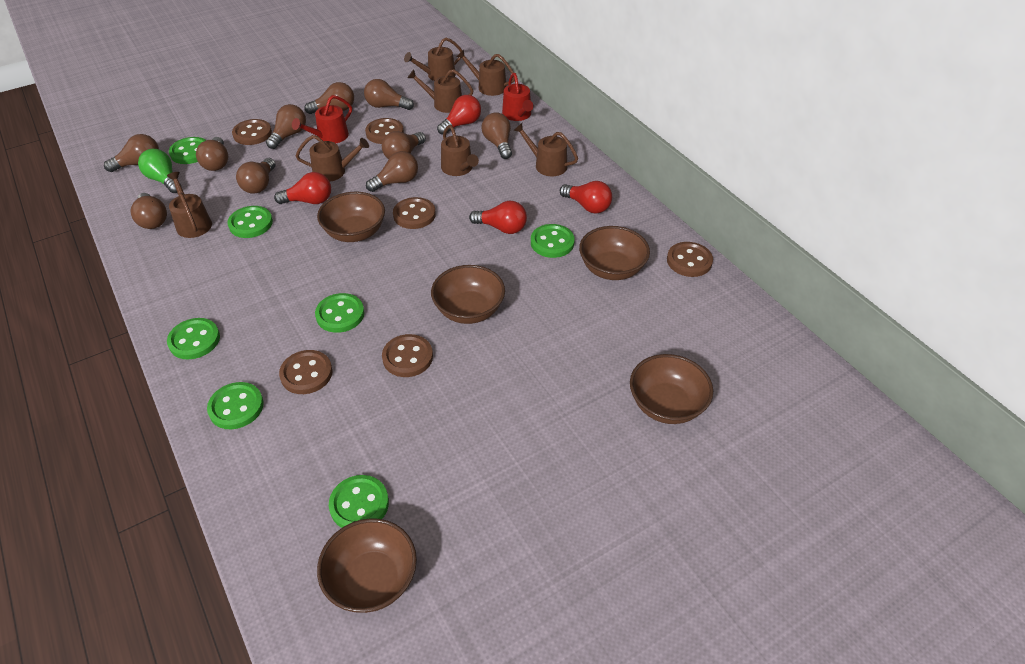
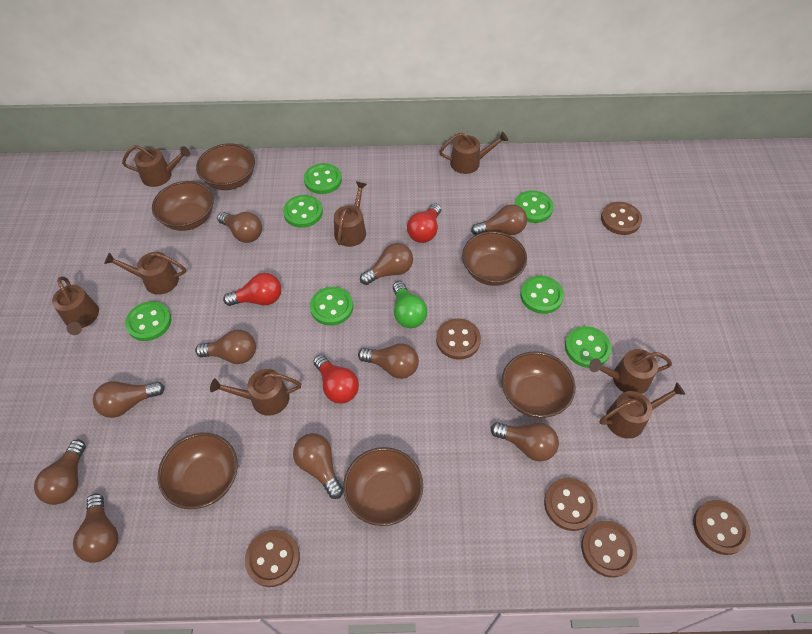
brown bowl: 5 -> 6
brown watering can: 7 -> 8
red light bulb: 4 -> 3
red watering can: 2 -> 0

